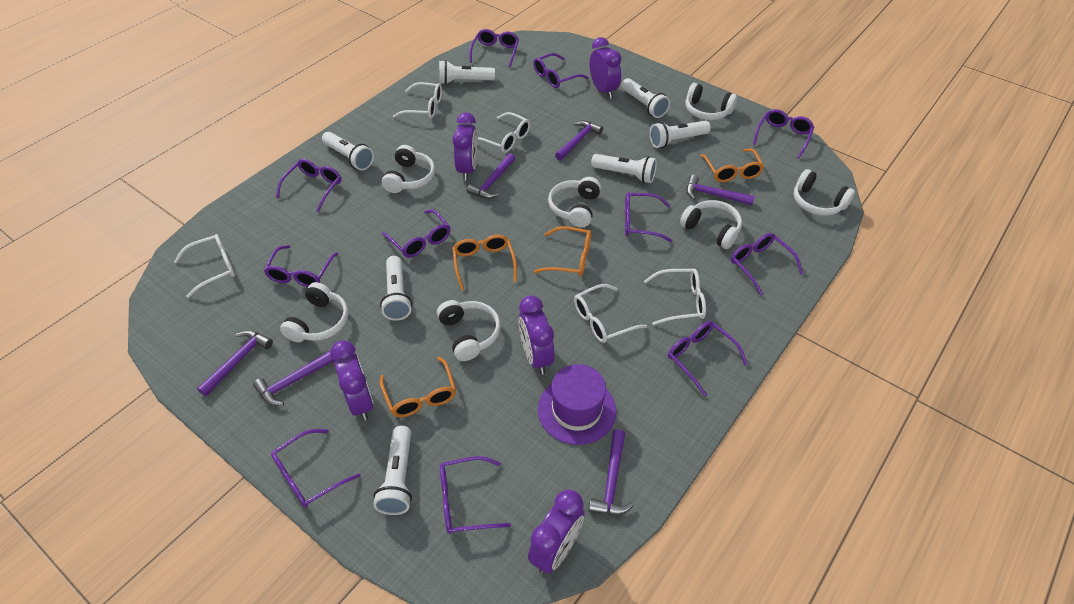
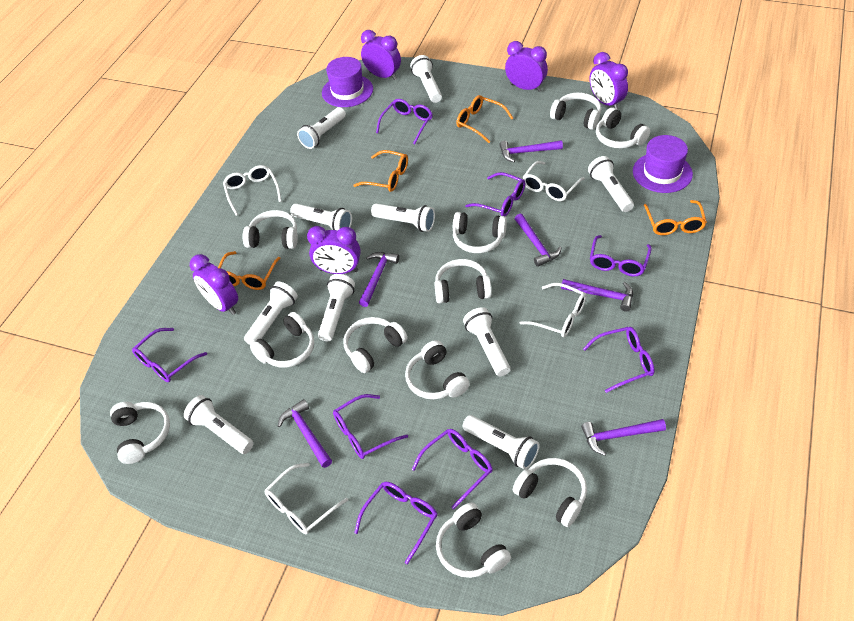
purple glasses: 11 -> 8
purple hat: 1 -> 2
white flashlight: 7 -> 10
white glasses: 5 -> 4
white headphones: 7 -> 11

